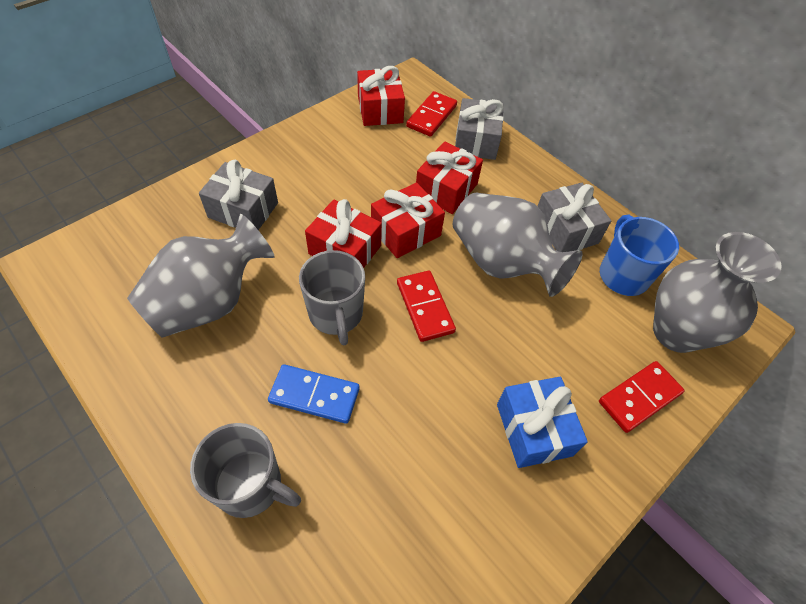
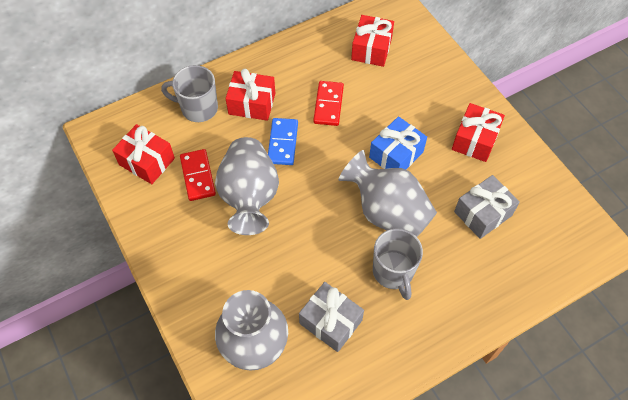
blue mug: 1 -> 0
grey gift: 3 -> 2
red domino: 3 -> 2

